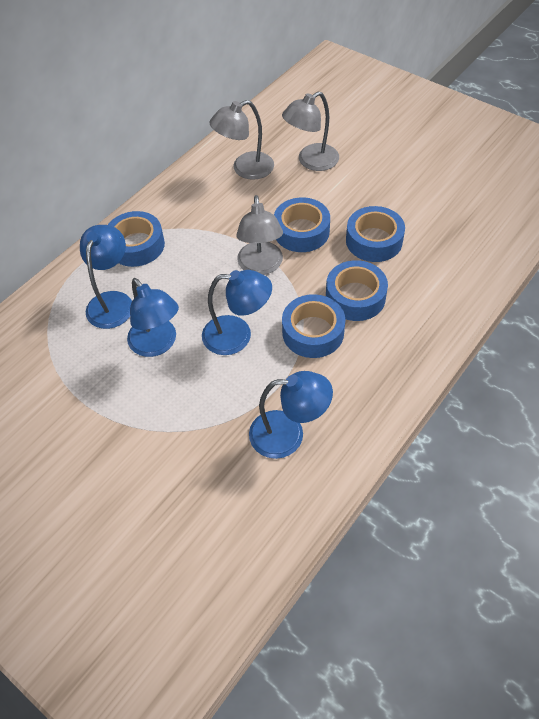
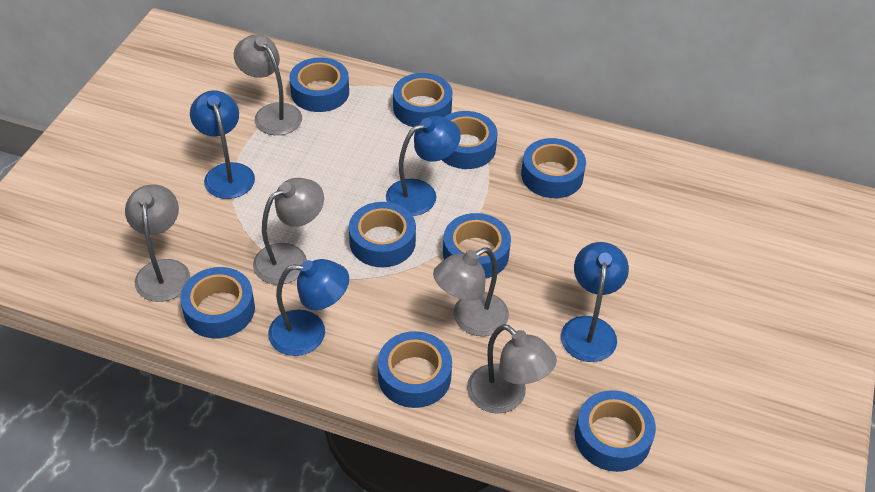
blue tape: 5 -> 9
grey lamp: 3 -> 5

